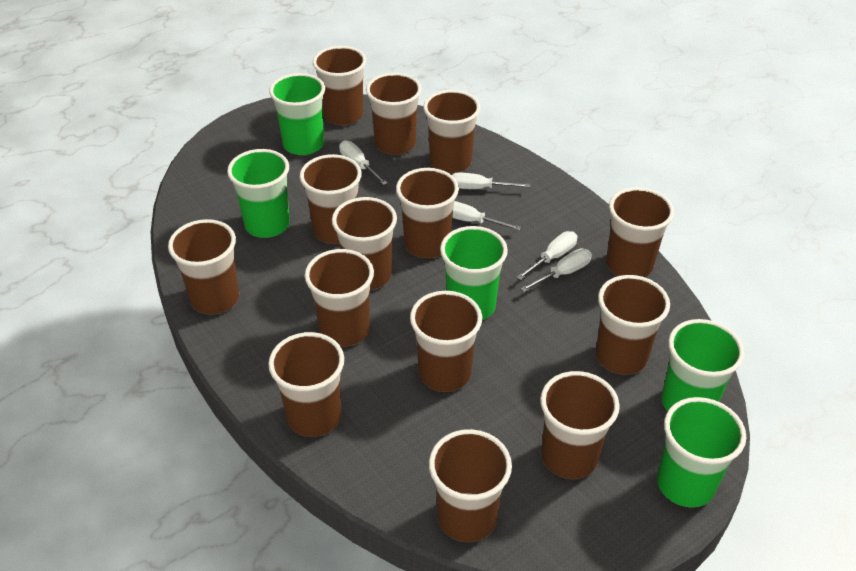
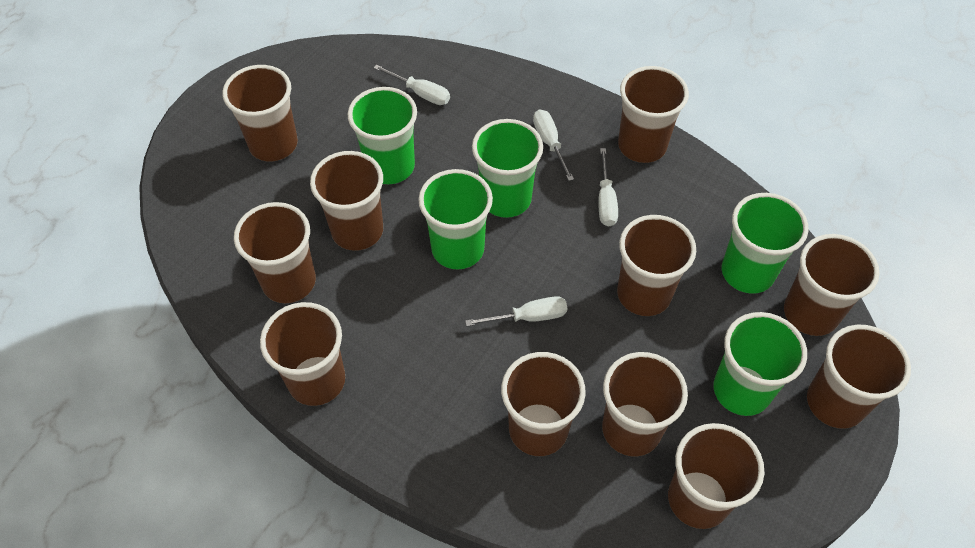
brown cup: 14 -> 11
white screwdriver: 5 -> 4

